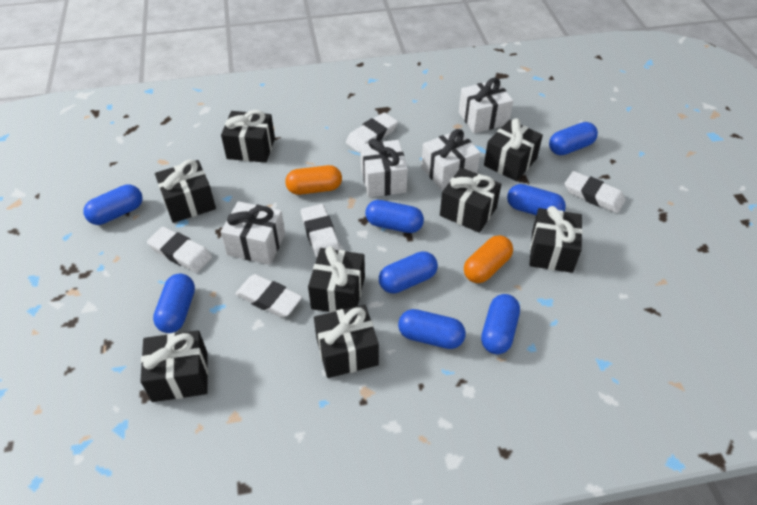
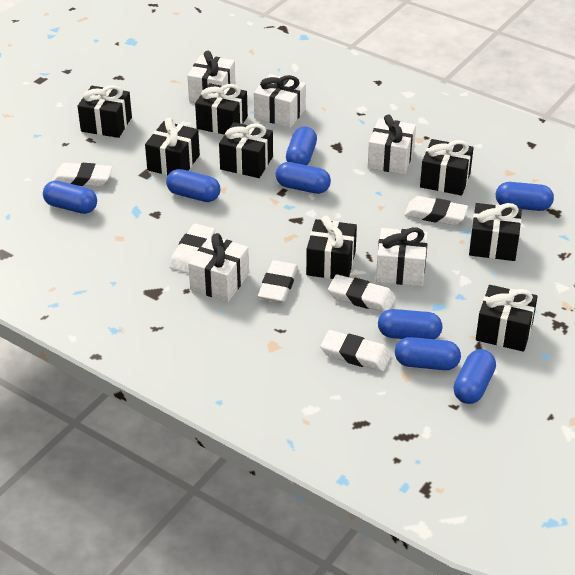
orange capsule: 2 -> 0
white eraser: 5 -> 6
white gift: 4 -> 5

